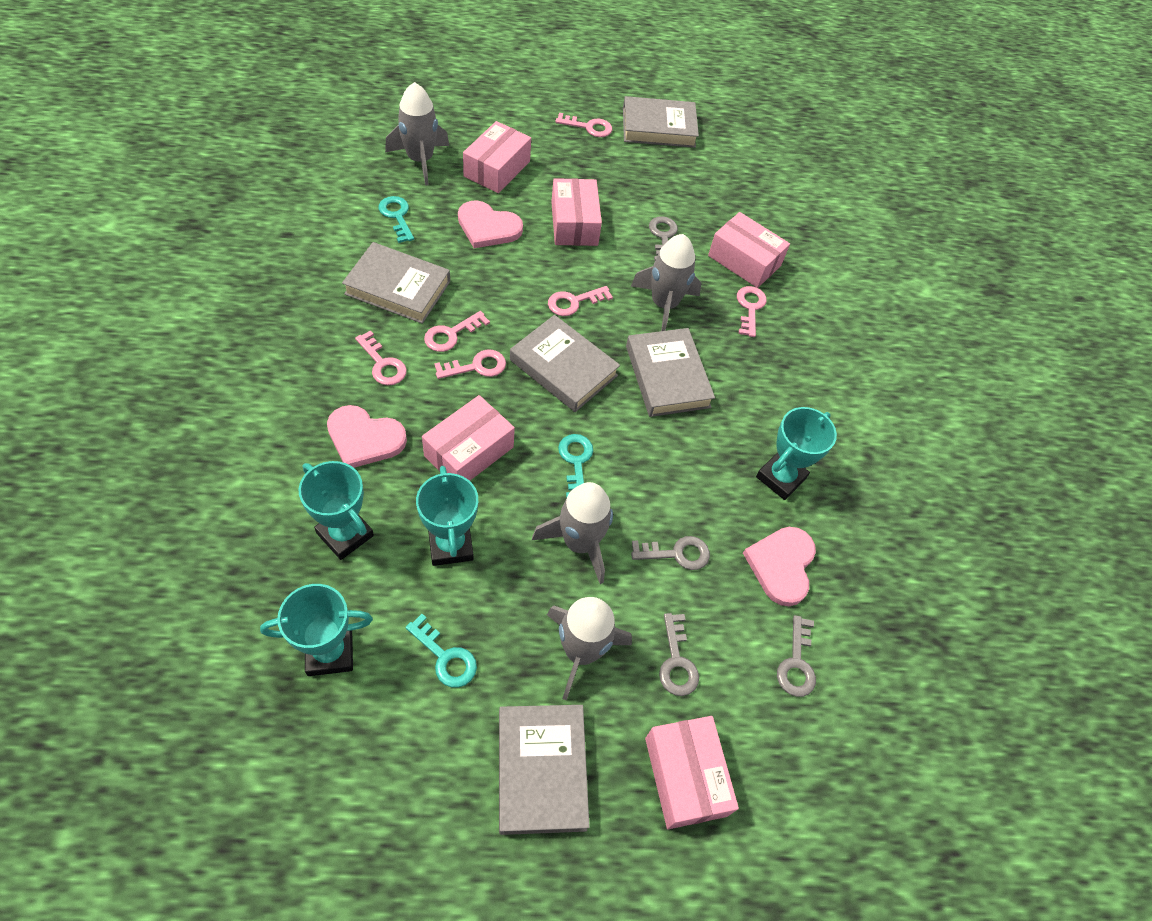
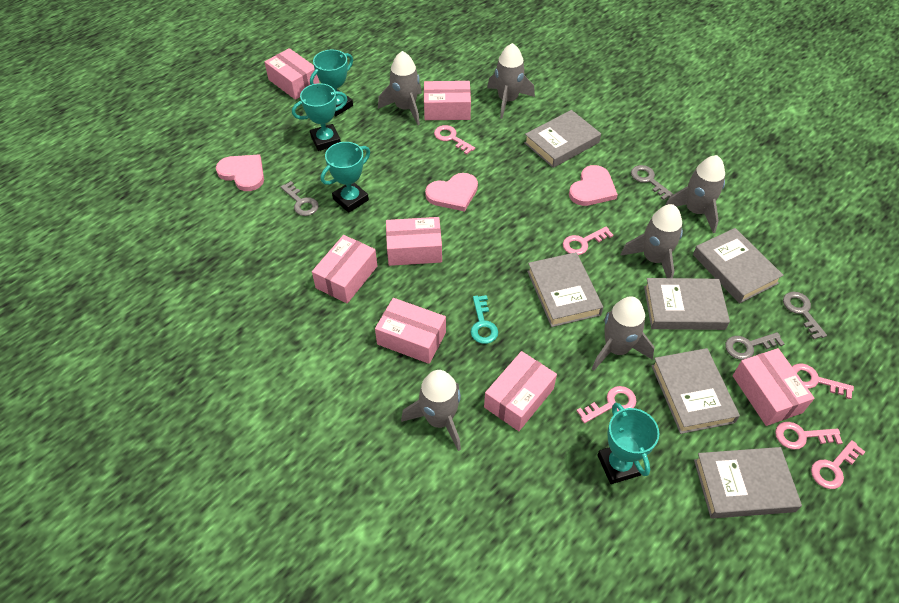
grey book: 5 -> 6
grey rocket: 4 -> 6
pink box: 5 -> 7
turquoise key: 3 -> 1

